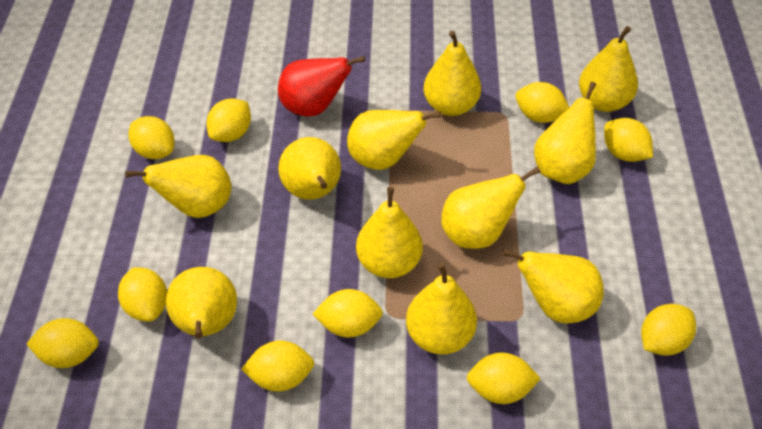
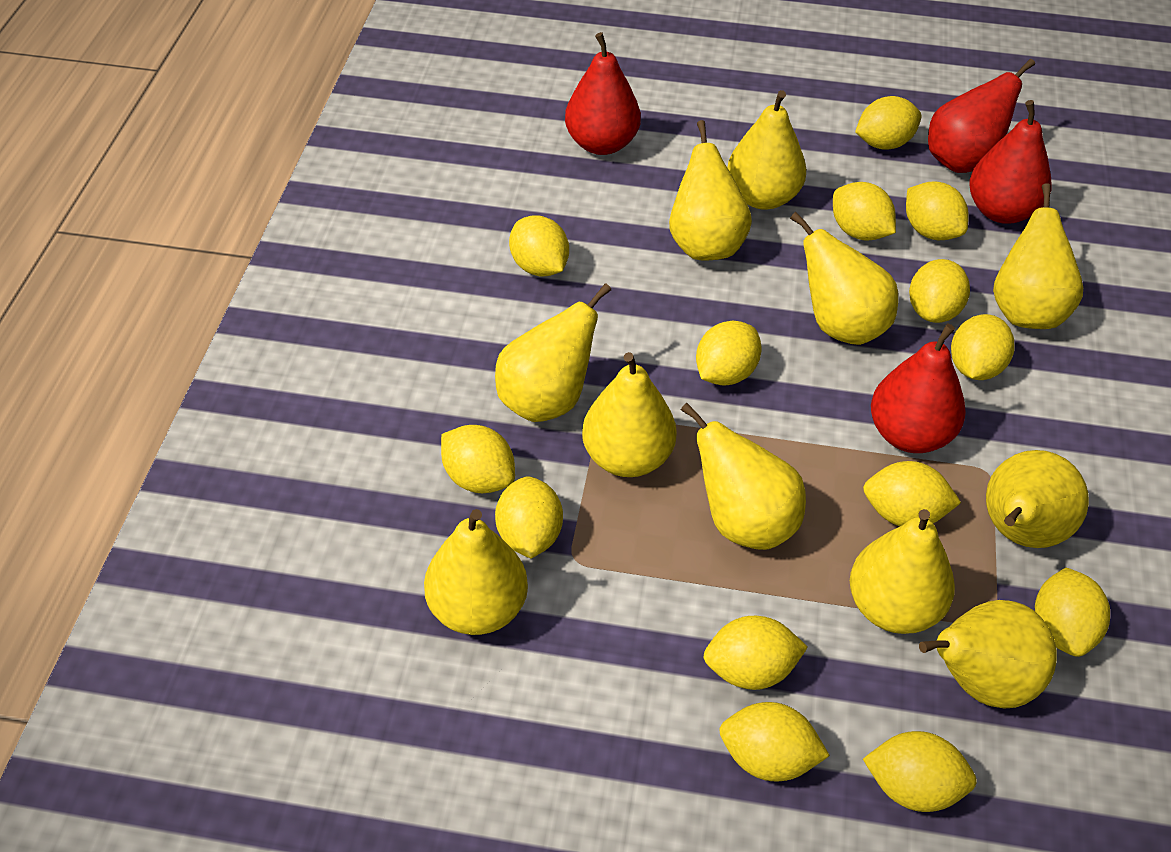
red pear: 1 -> 4
yellow lemon: 10 -> 14

